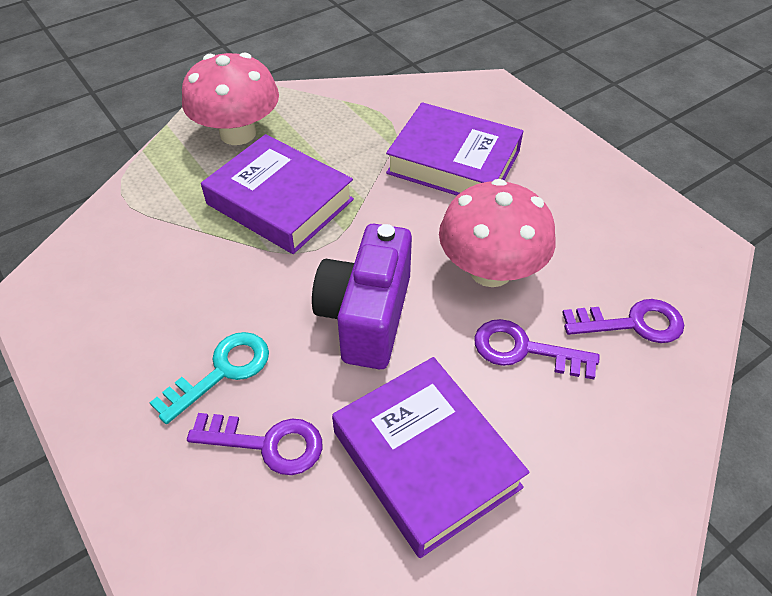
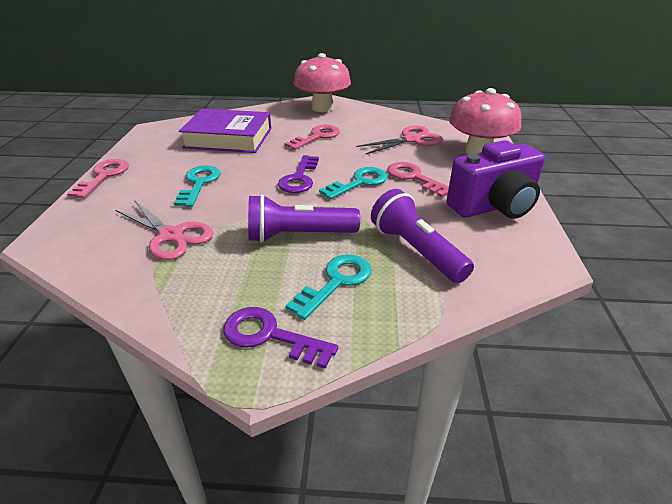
pink key: 0 -> 3
pink scissors: 0 -> 2
purple book: 3 -> 1
purple flashlight: 0 -> 2
purple key: 3 -> 2
turquoise key: 1 -> 3

